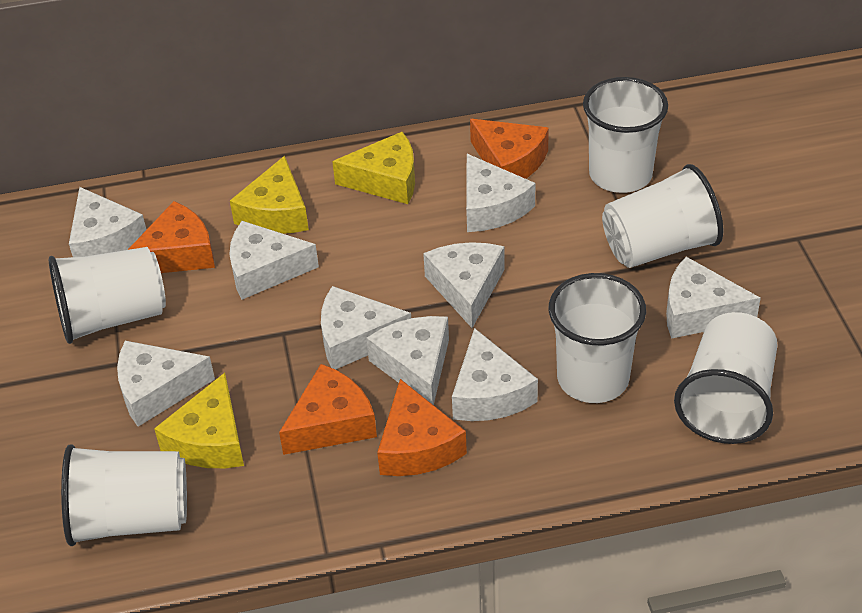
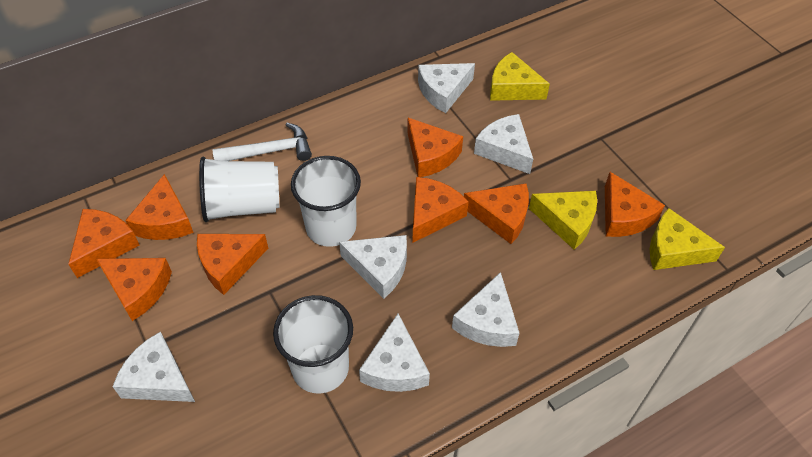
orange cheese: 4 -> 8
white cheese: 9 -> 6
white cup: 6 -> 3
white hammer: 0 -> 1

